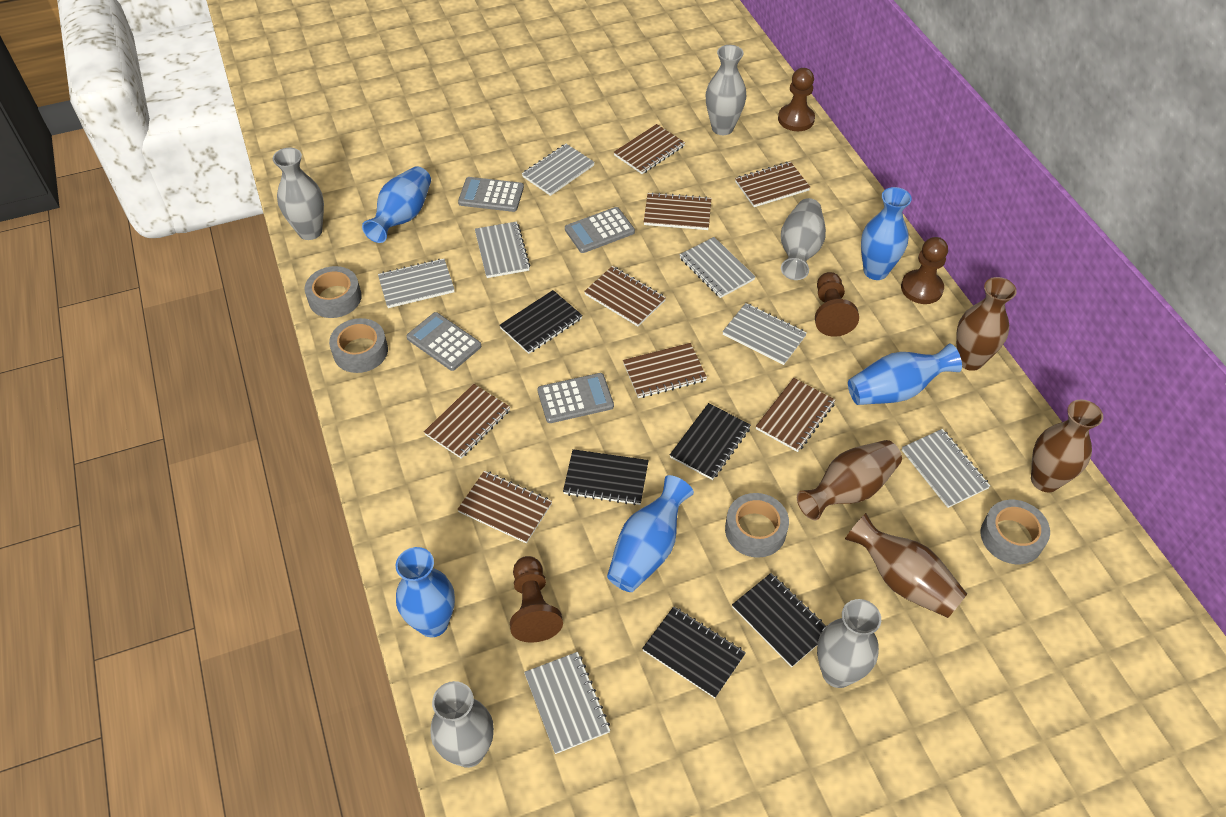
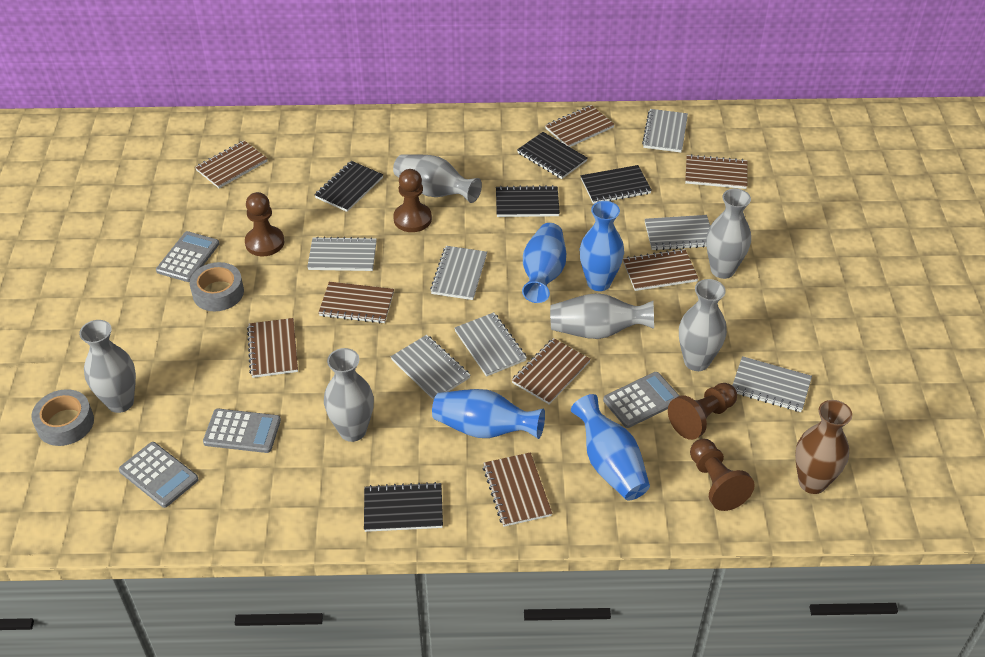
blue vase: 5 -> 4
brown vase: 4 -> 1
grey tape: 4 -> 2
grey vase: 5 -> 6

